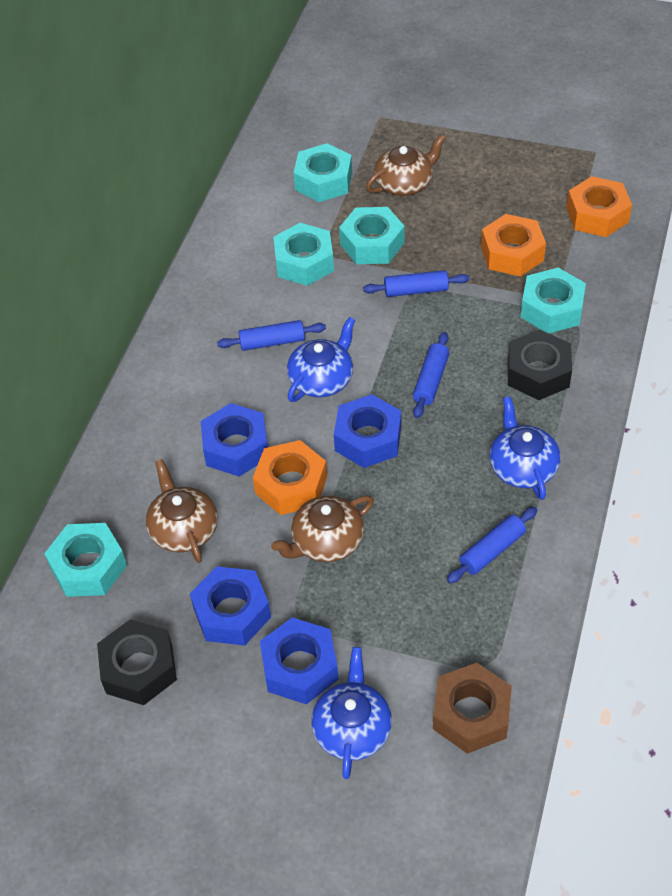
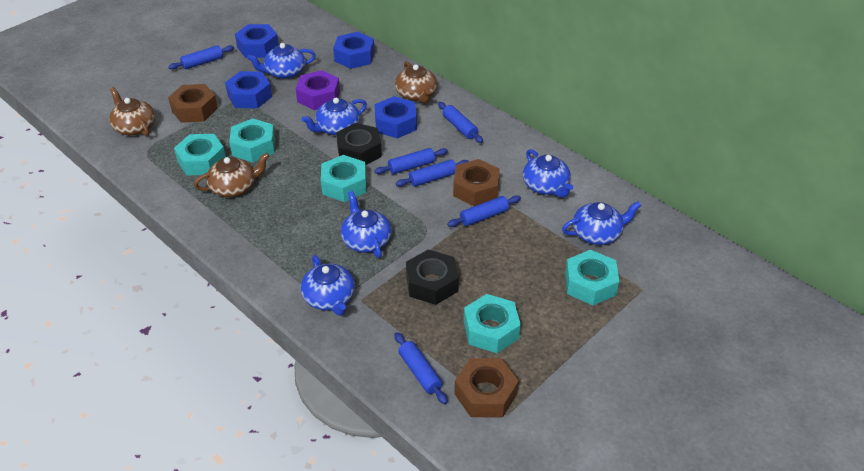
blue rolling pin: 4 -> 6
blue teapot: 3 -> 6
brown nut: 1 -> 3
orange nut: 3 -> 0
purple nut: 0 -> 1

